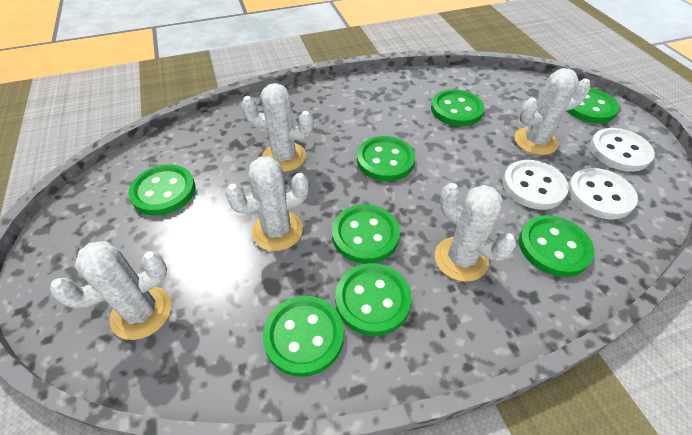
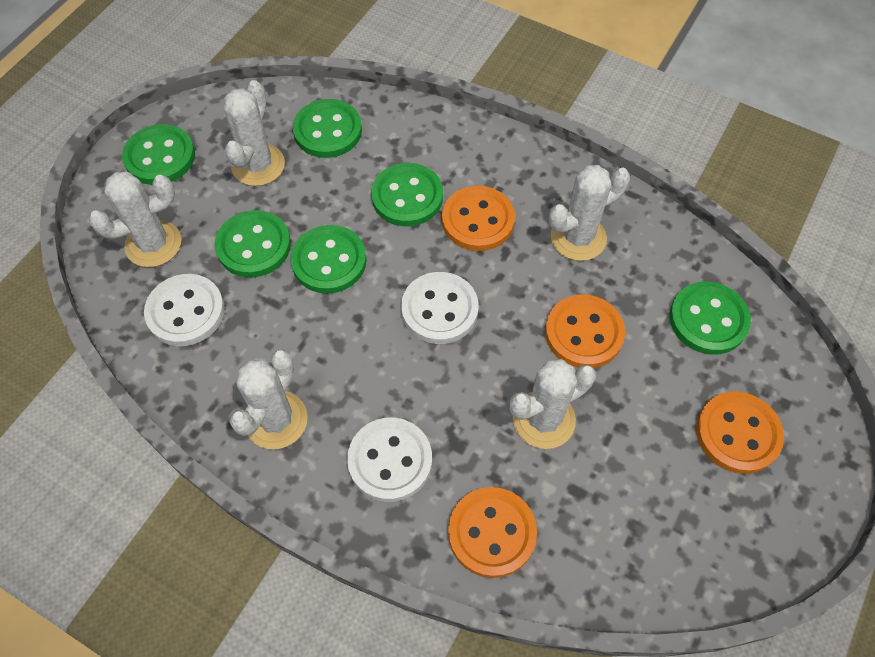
green button: 8 -> 6
orange button: 0 -> 4

